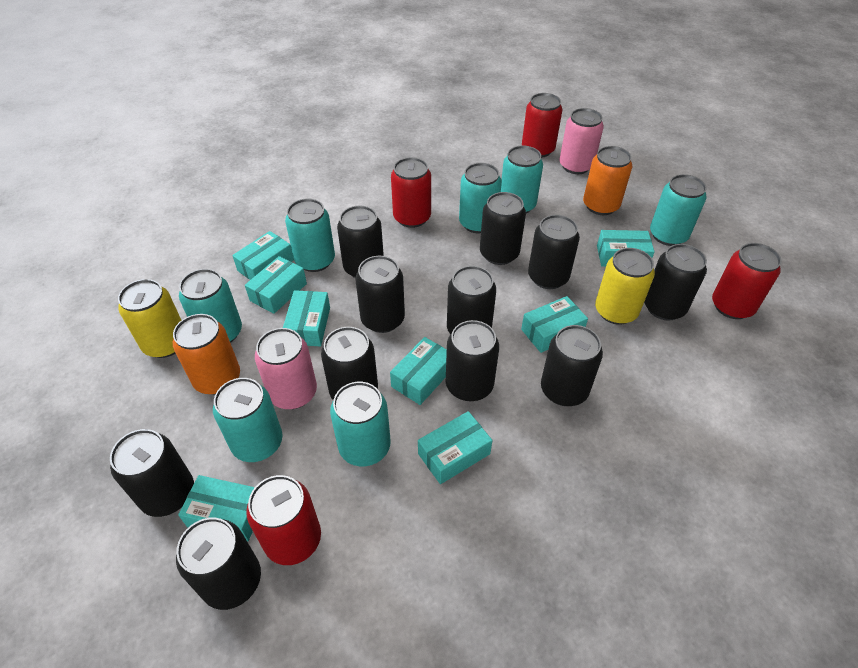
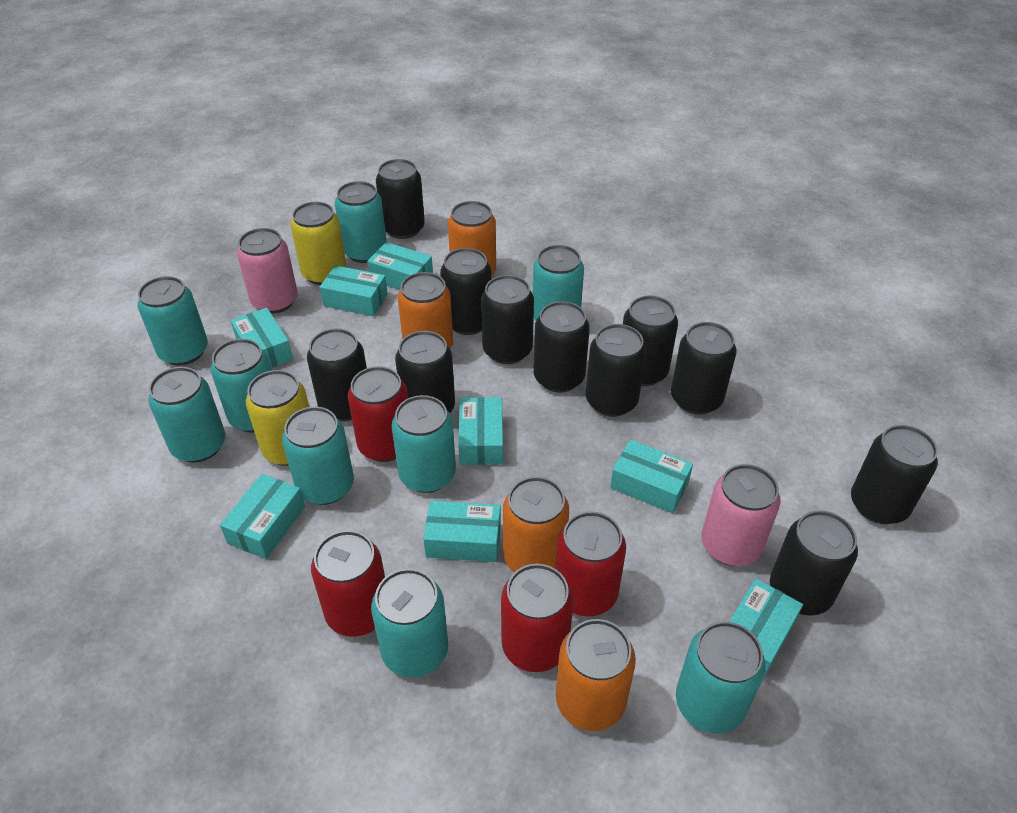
orange can: 2 -> 4
turquoise can: 7 -> 9

